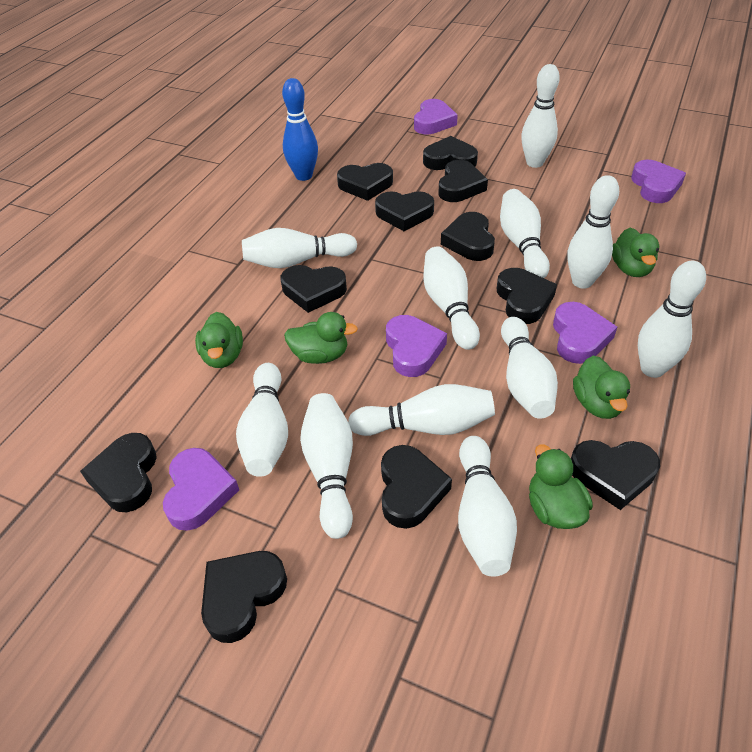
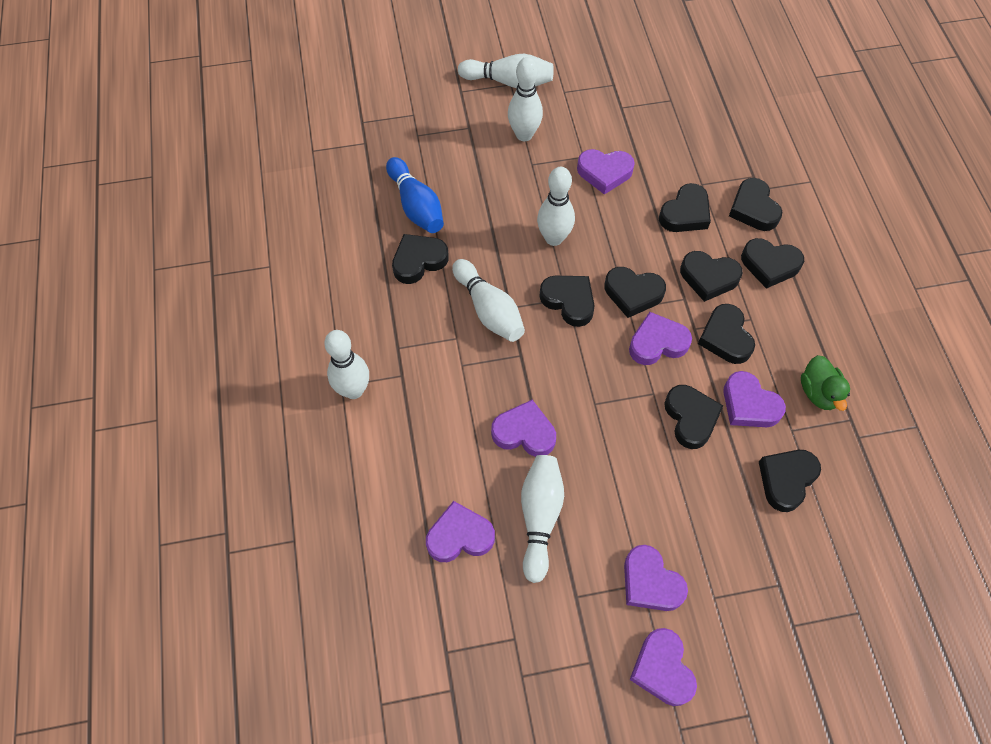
black heart: 11 -> 10
green duck: 5 -> 1
purple heart: 5 -> 7
white bowling pin: 11 -> 6

